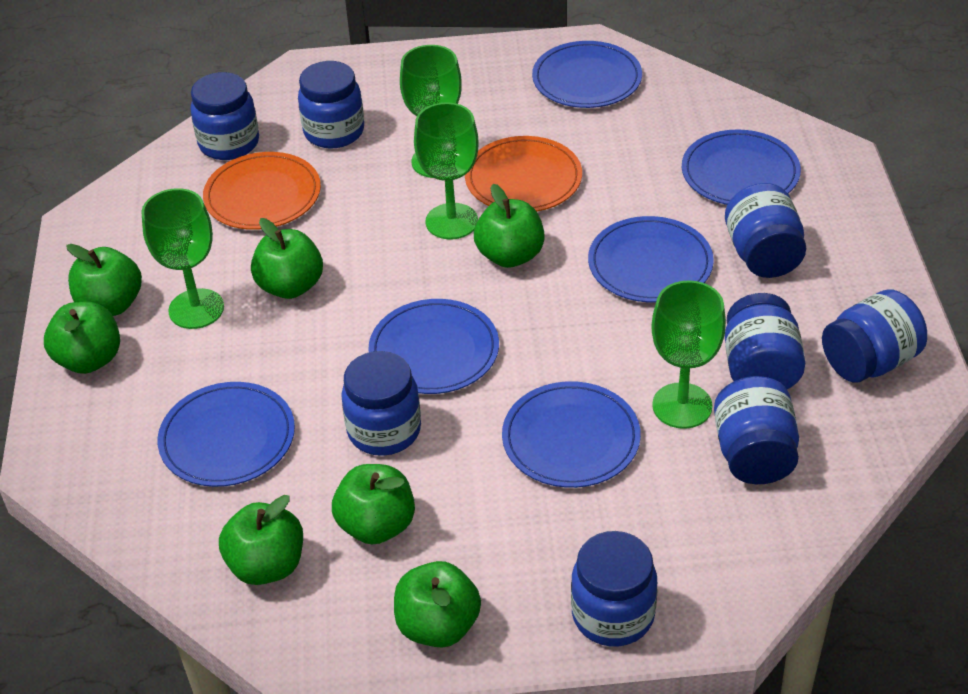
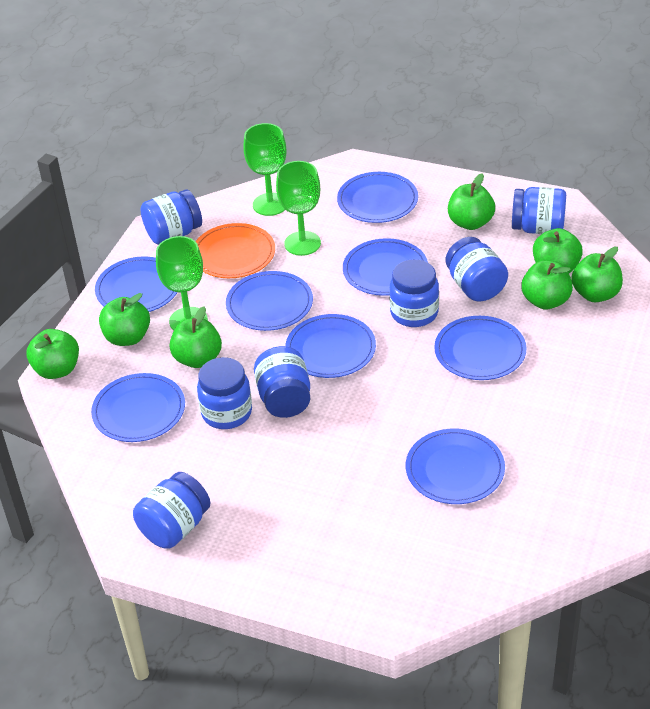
blue jar: 8 -> 7
blue plate: 6 -> 8
green goblet: 4 -> 3
orange plate: 2 -> 1

